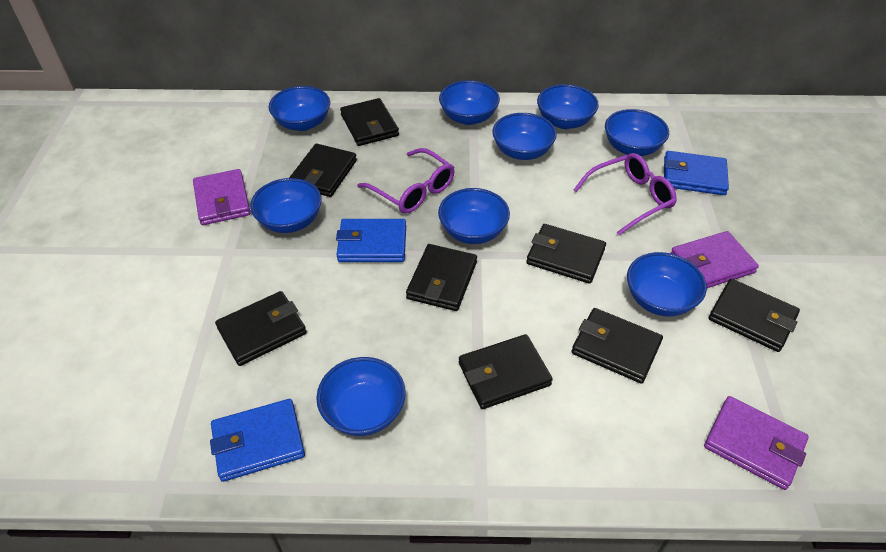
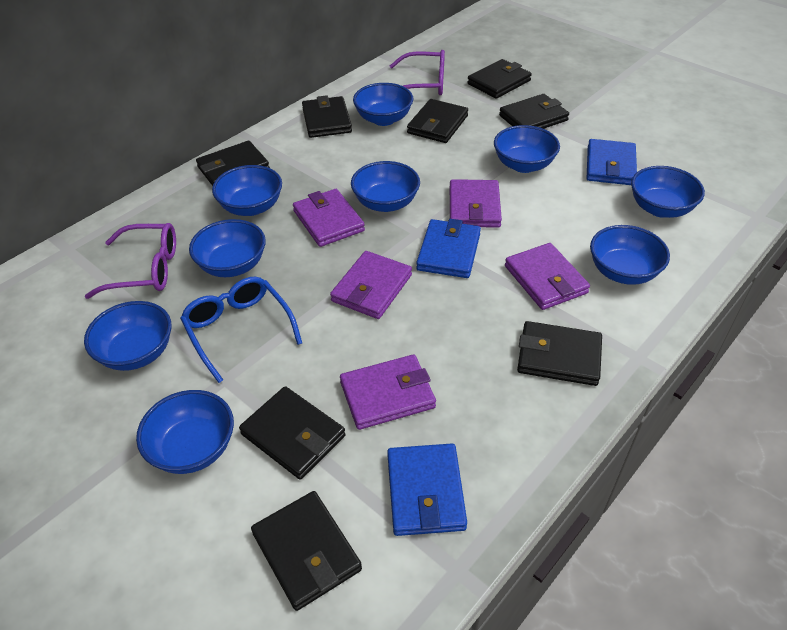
blue glasses: 0 -> 1
purple wallet: 3 -> 5

